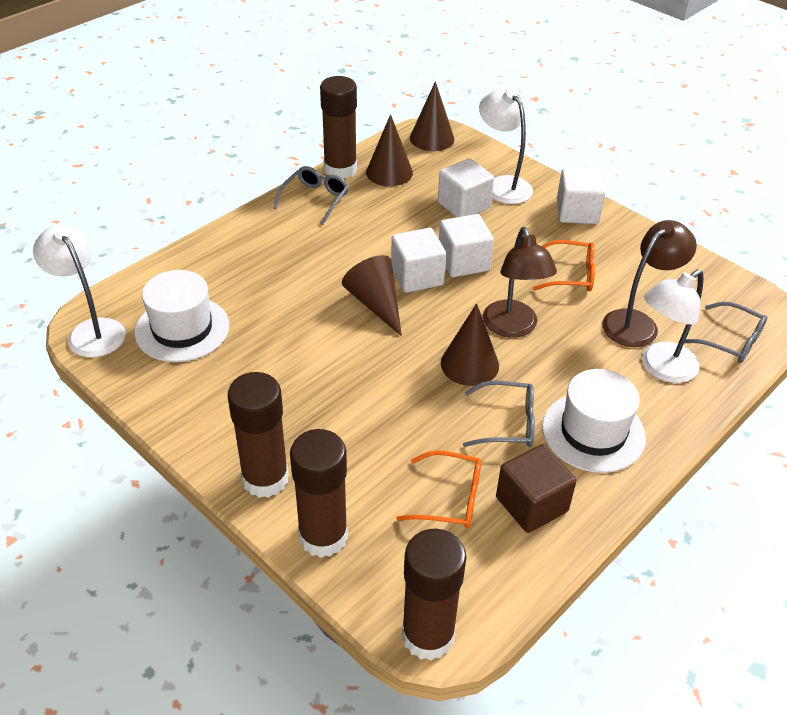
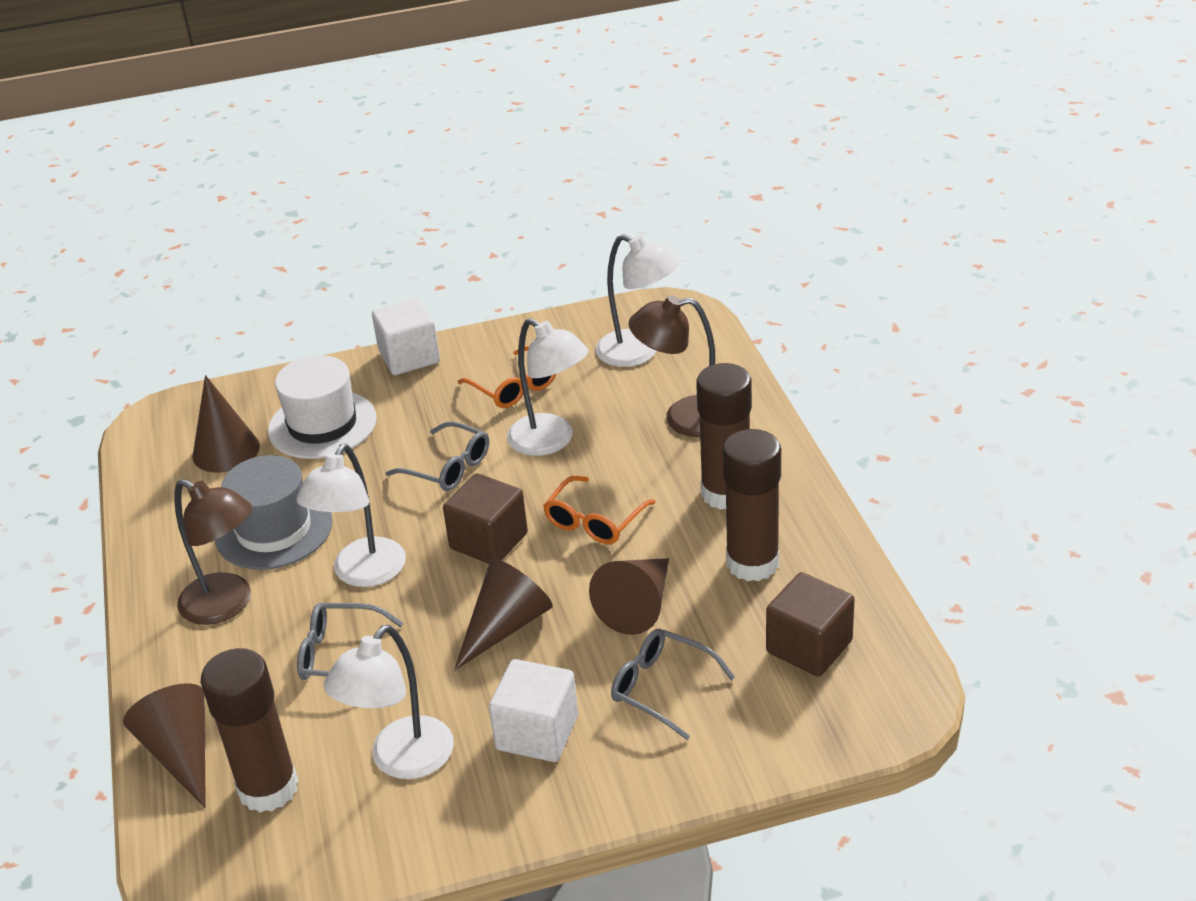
brown cube: 1 -> 2
brown glue stick: 4 -> 3
grey hat: 0 -> 1
white cube: 4 -> 2
white hat: 2 -> 1
white lamp: 3 -> 4

